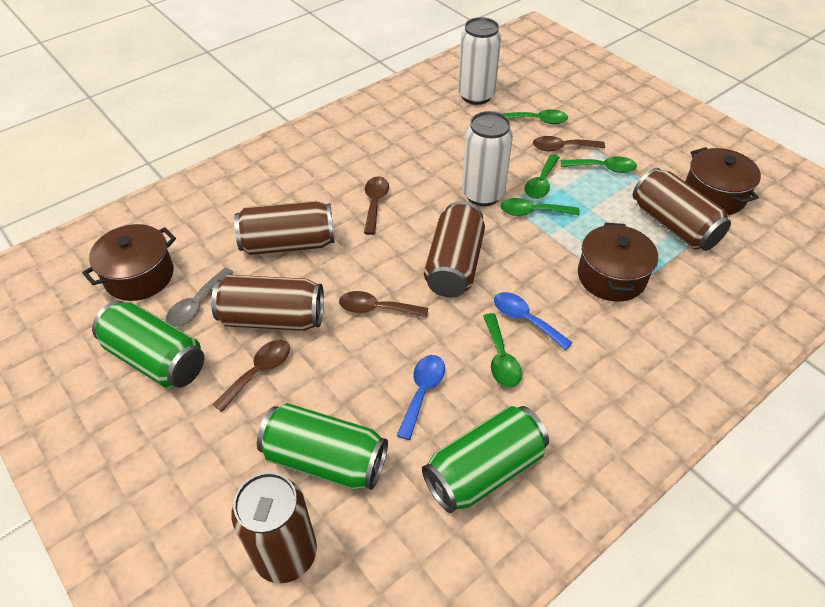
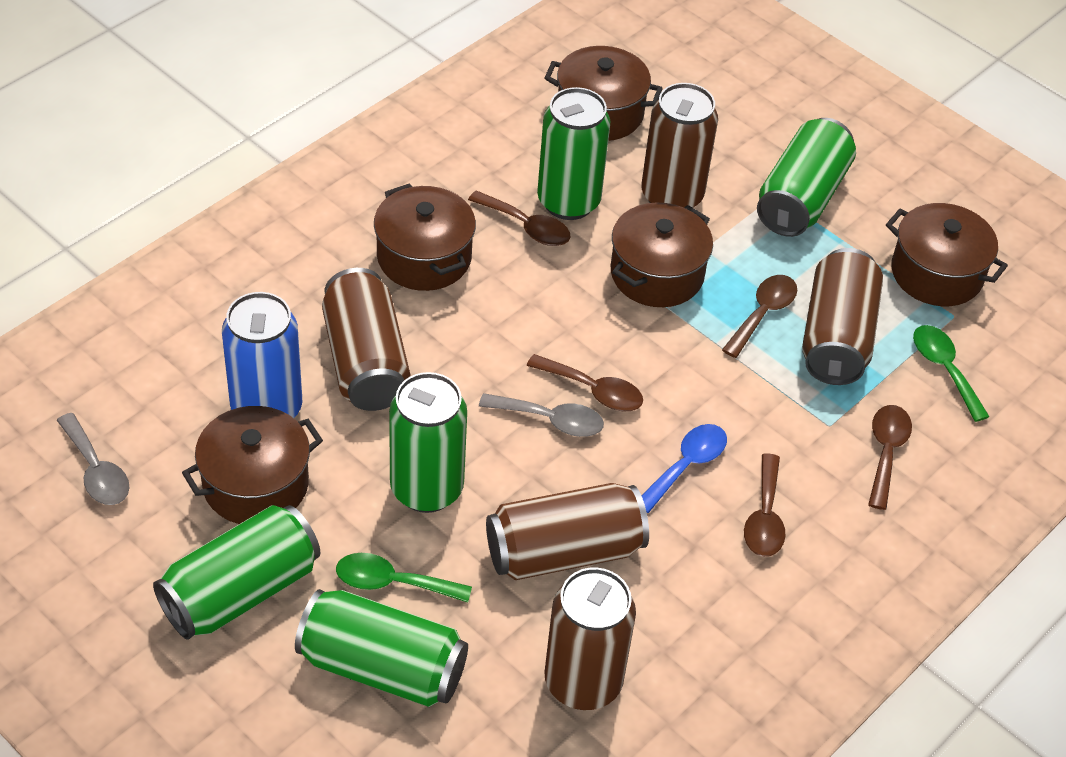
blue can: 0 -> 1
blue spoon: 2 -> 1
brown pot: 3 -> 5
brown spoon: 4 -> 5
green can: 3 -> 5
green spoon: 5 -> 2
grey spoon: 1 -> 2
white can: 2 -> 0

